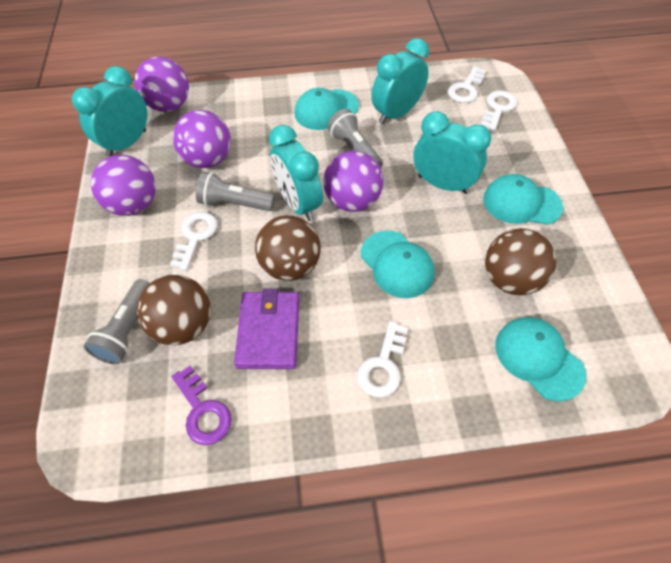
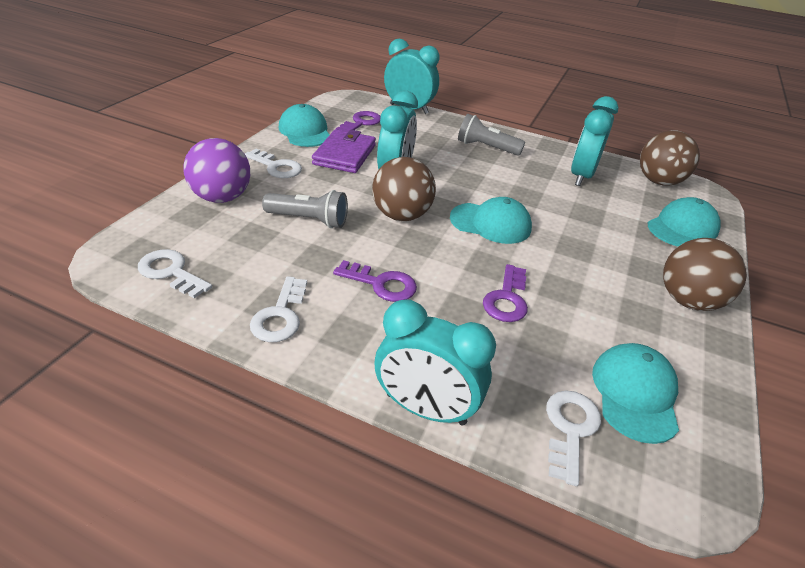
grey flashlight: 3 -> 2
purple ball: 4 -> 1
purple key: 1 -> 3

